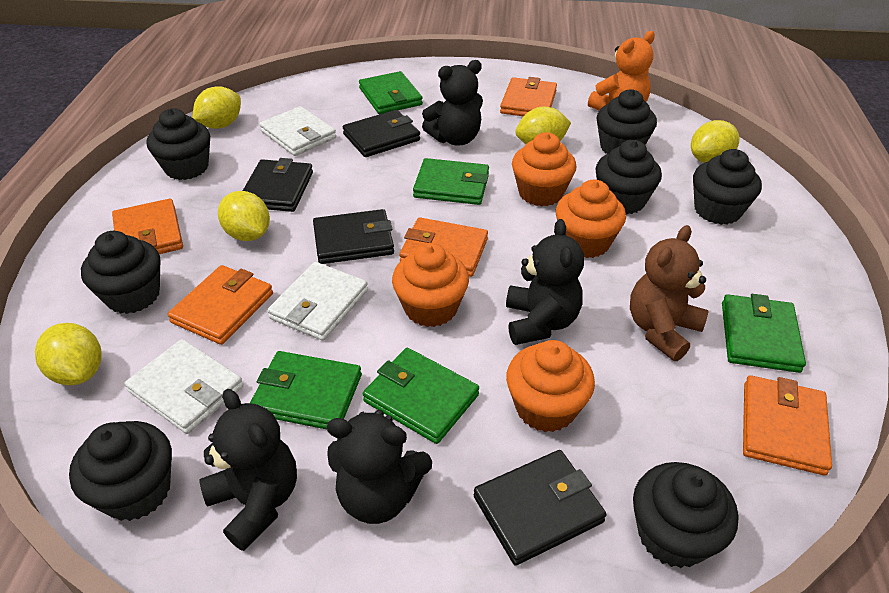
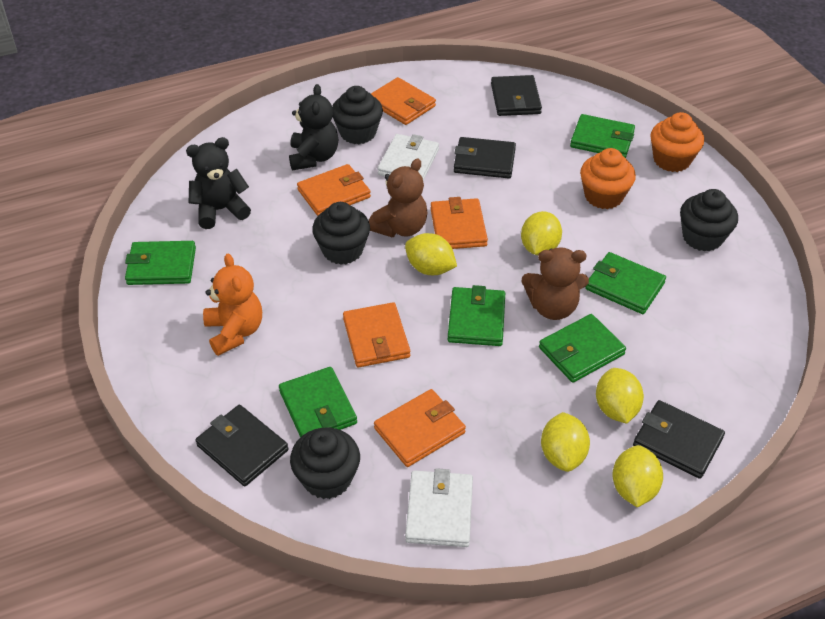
black cupcake: 7 -> 4
black teddy bear: 4 -> 2
brown teddy bear: 1 -> 2
green wallet: 5 -> 6
orange cupcake: 4 -> 2
white wallet: 3 -> 2

